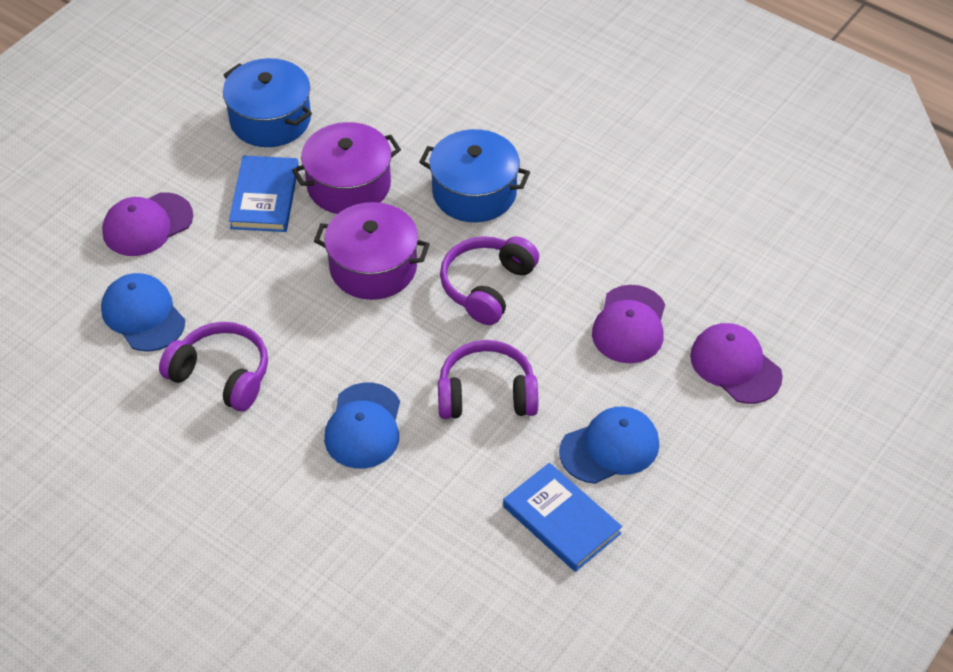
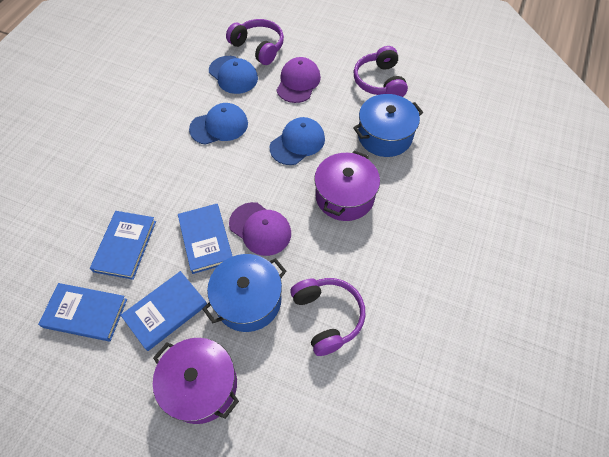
blue book: 2 -> 4
purple cap: 3 -> 2

